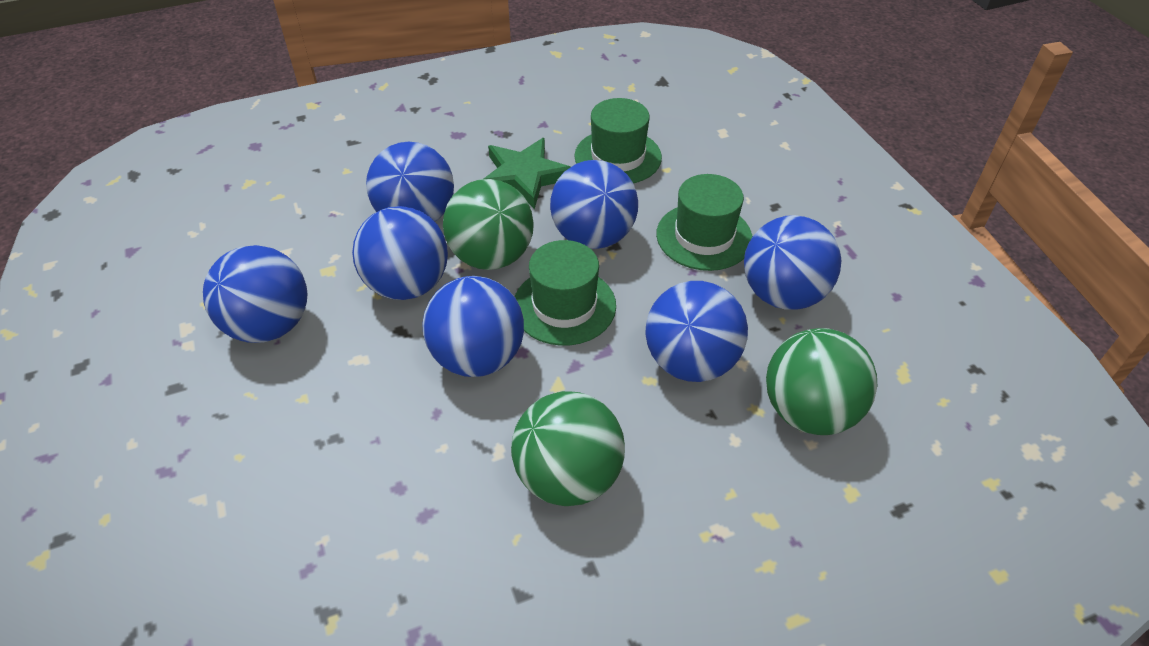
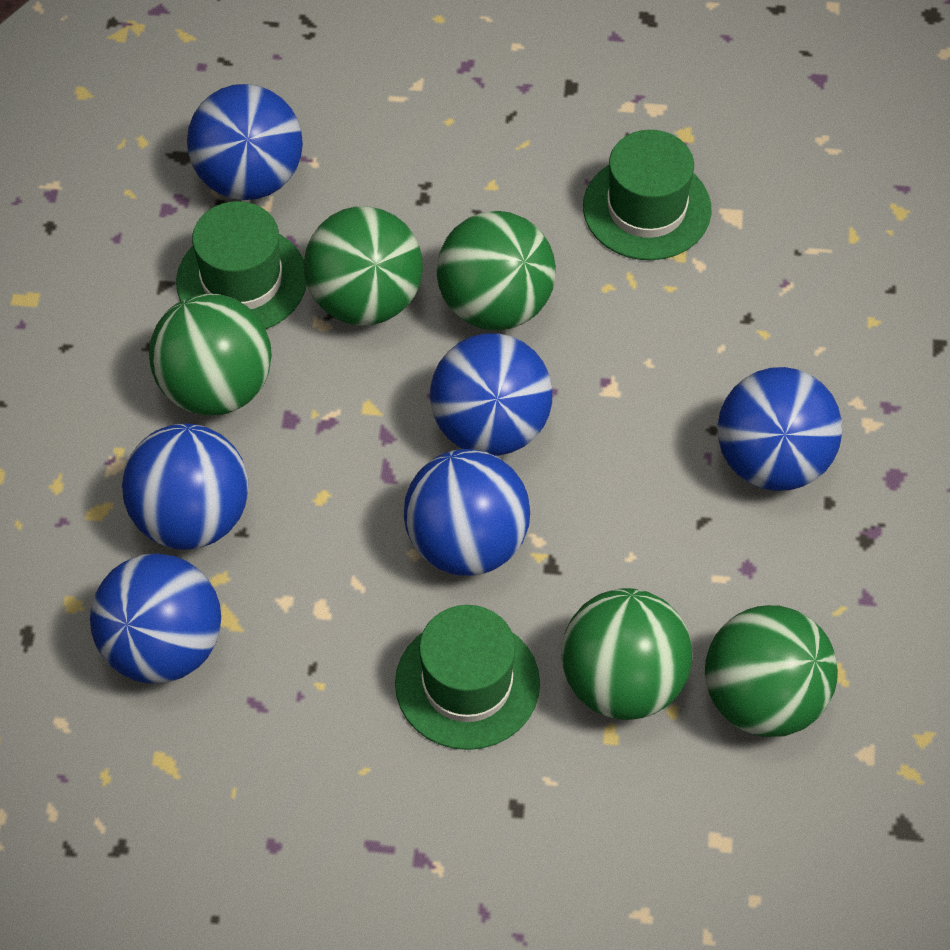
blue ball: 7 -> 6
green ball: 3 -> 5
green star: 1 -> 0

